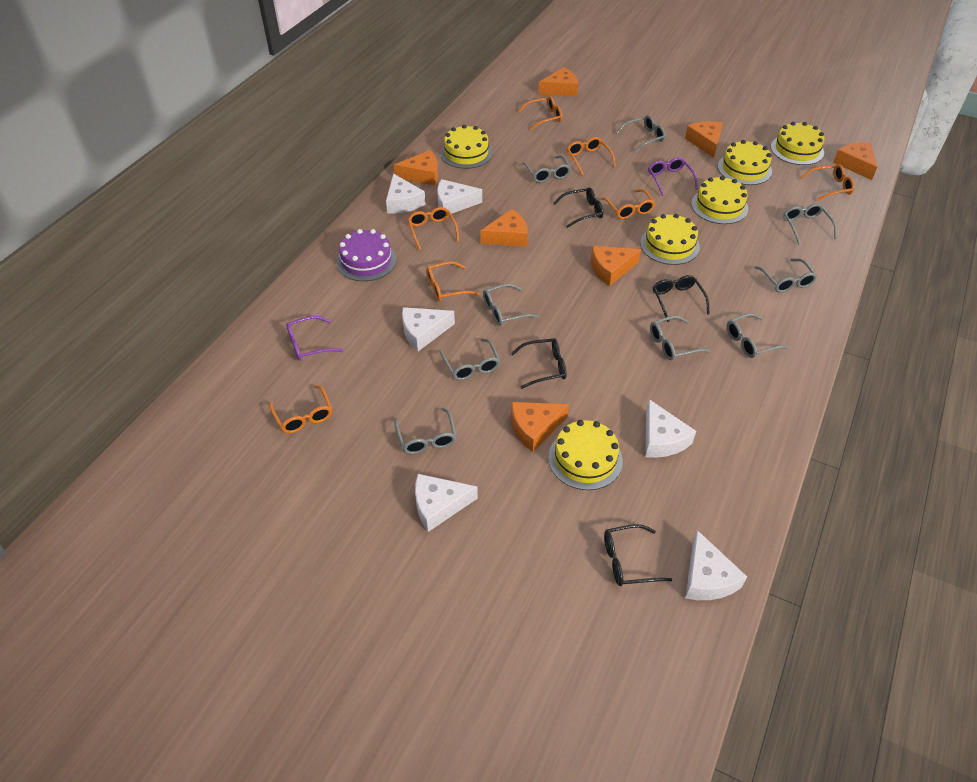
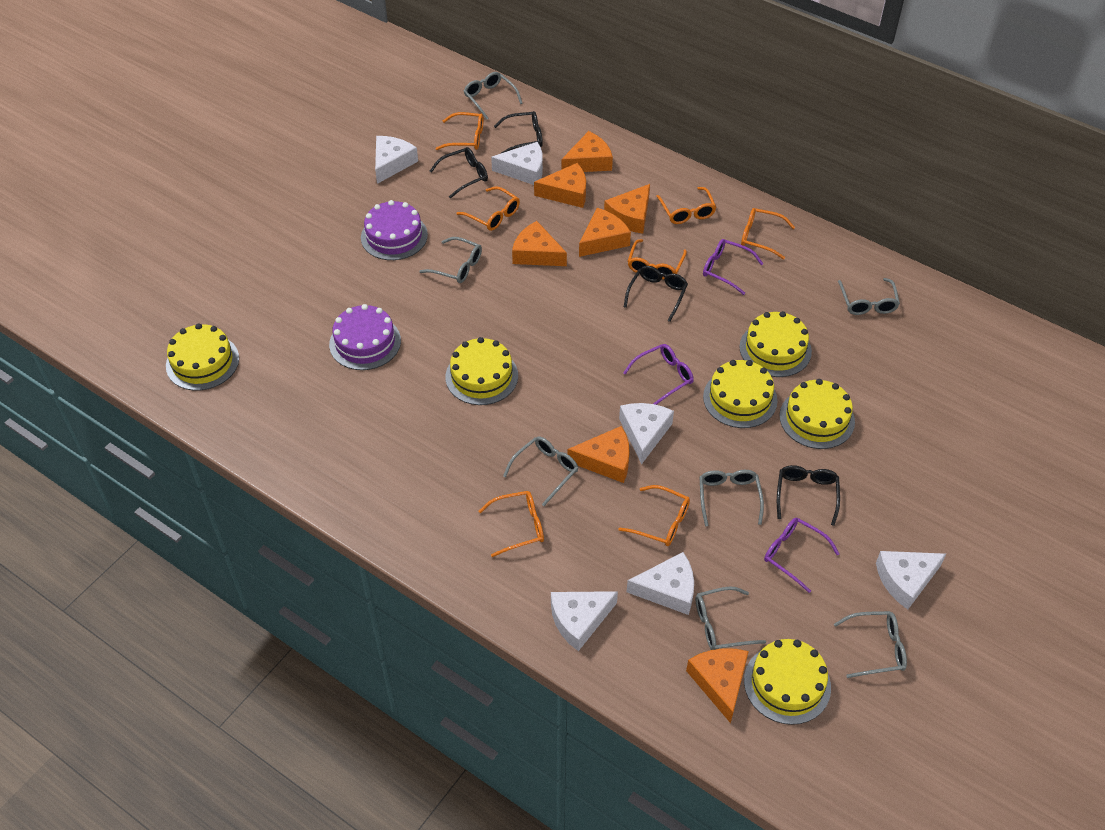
grey glasses: 9 -> 7
purple cake: 1 -> 2
purple glasses: 2 -> 3

